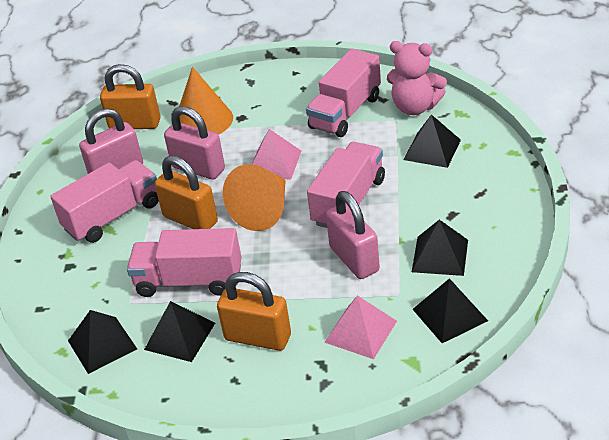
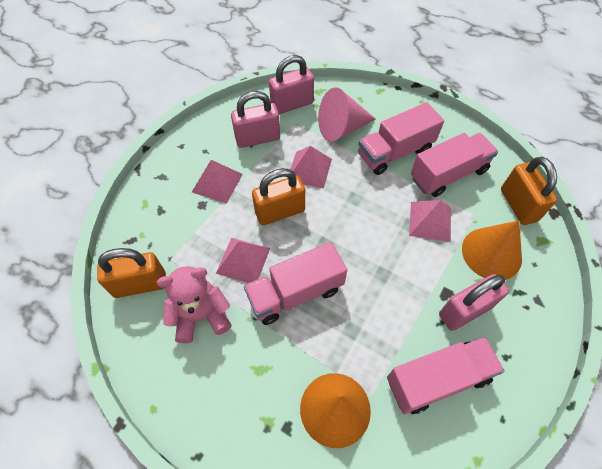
black pyramid: 5 -> 0
pink cone: 0 -> 1
pink pyramid: 2 -> 4

